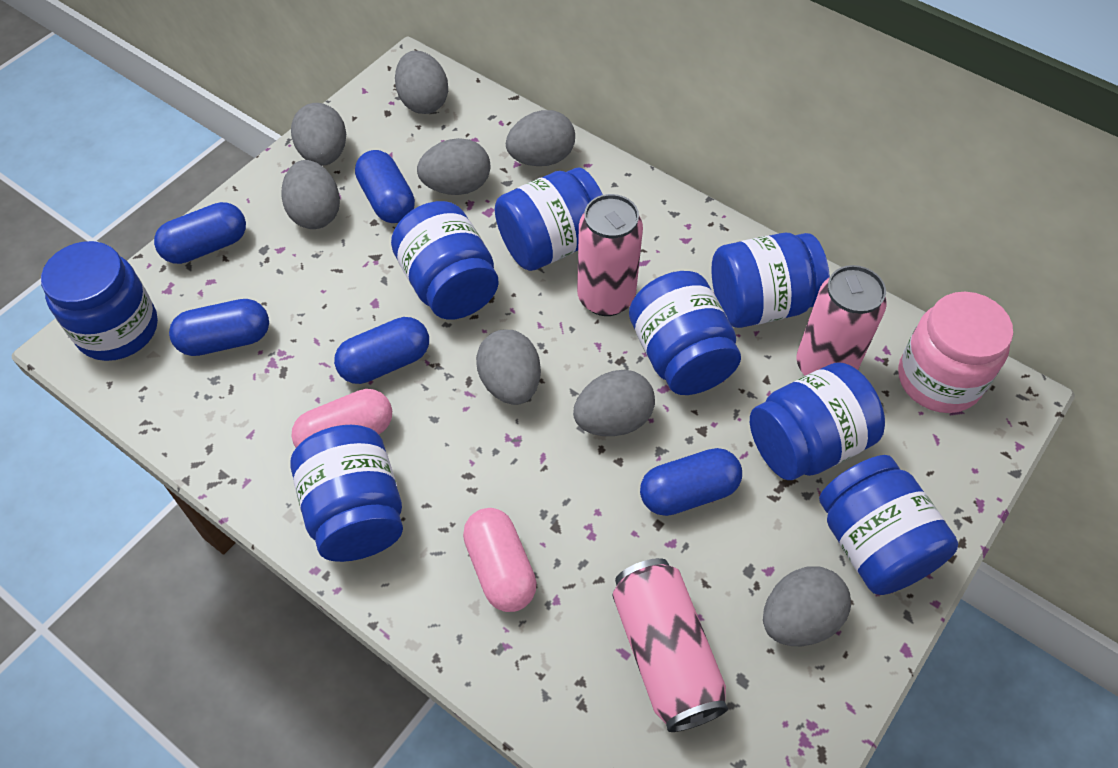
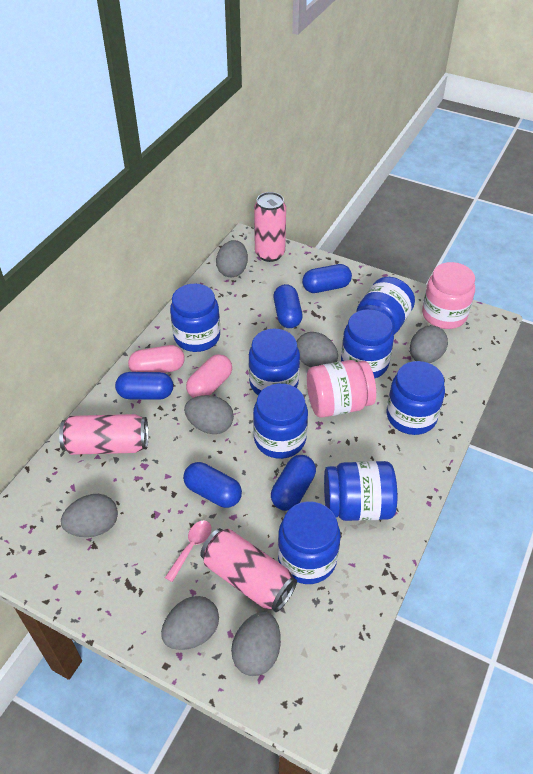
grey egg: 8 -> 7
pink jar: 1 -> 2
pink spoon: 0 -> 1

